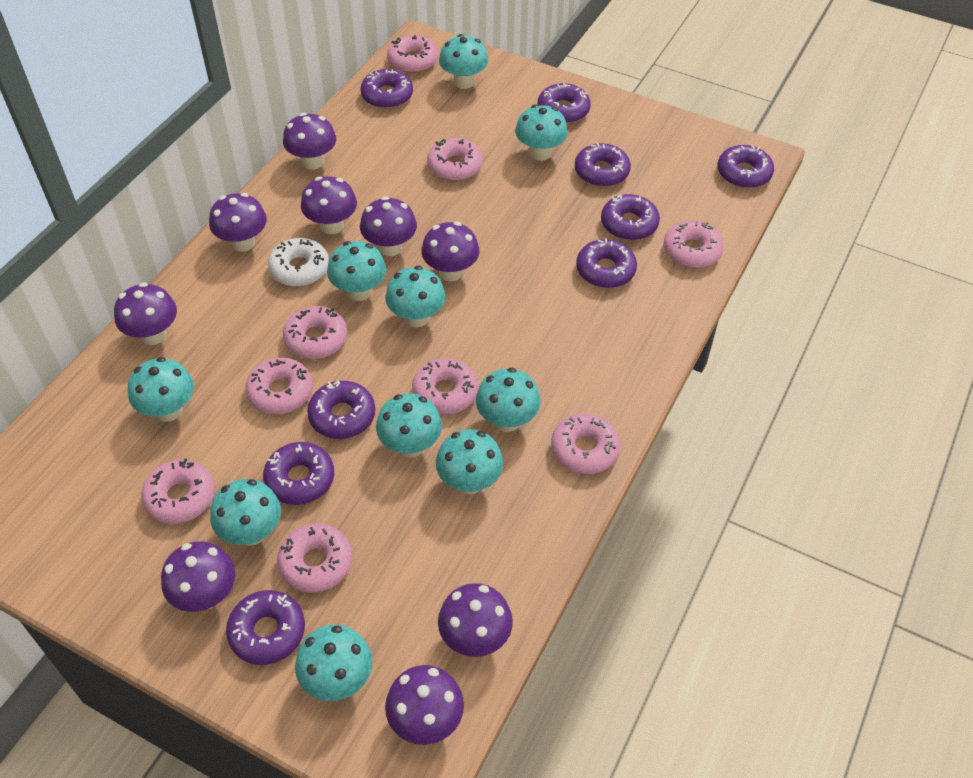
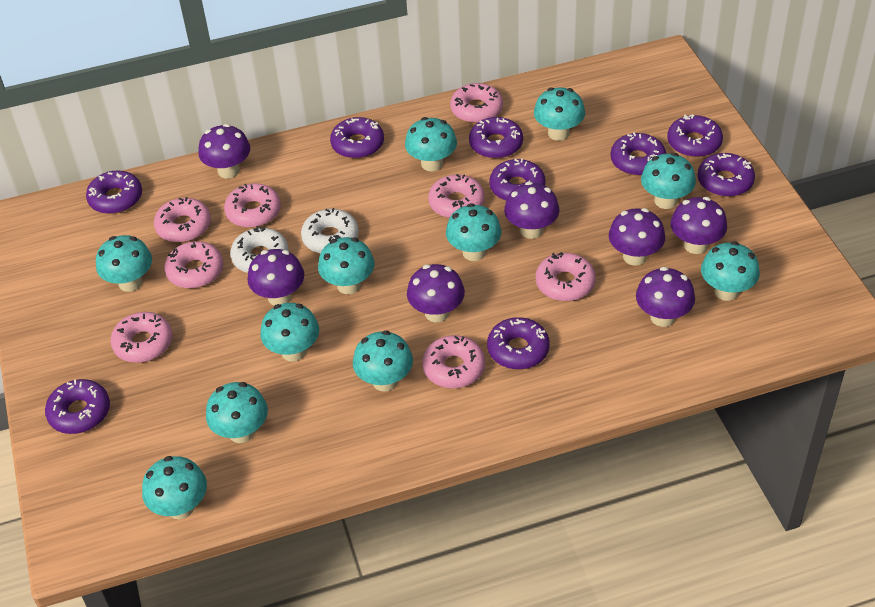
pink donut: 9 -> 8
purple mushroom: 9 -> 7
turquoise mushroom: 10 -> 11
white donut: 1 -> 2

